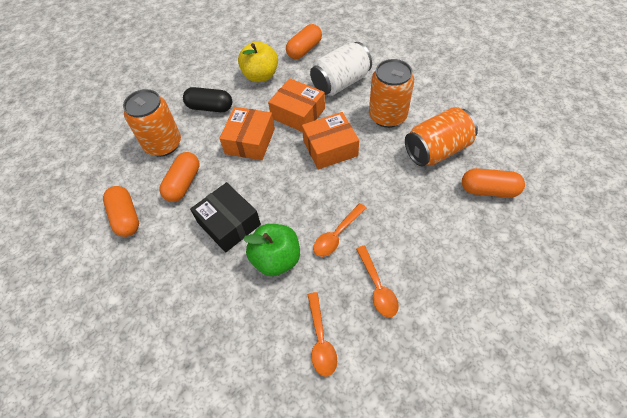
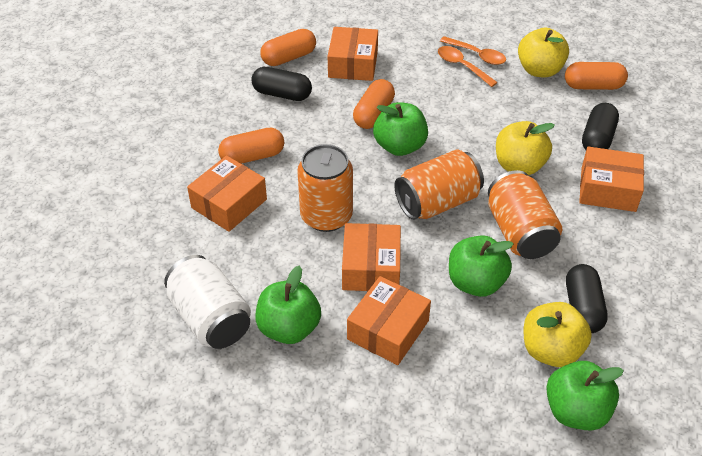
black box: 1 -> 0
black capsule: 1 -> 3
green apple: 1 -> 4
orange box: 3 -> 5
orange spoon: 3 -> 2
yellow apple: 1 -> 3

